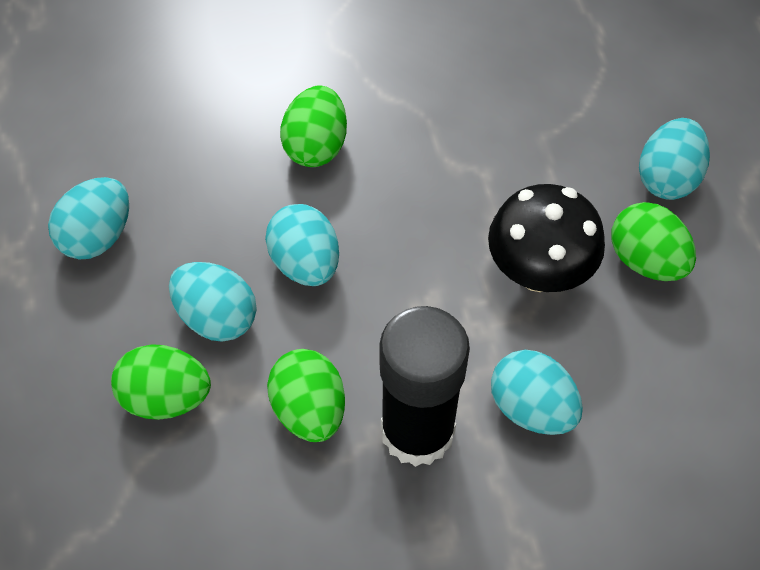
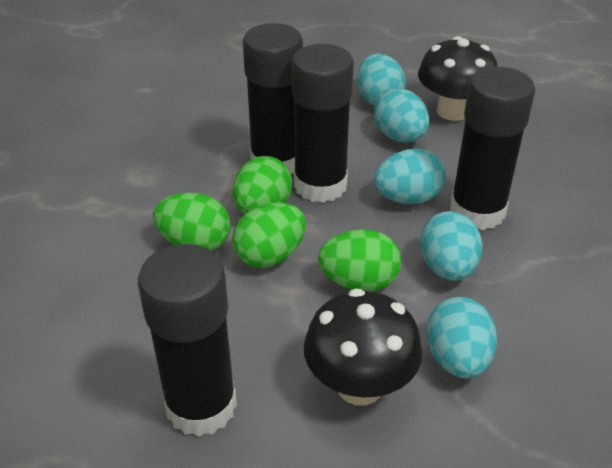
black glue stick: 1 -> 4
black mushroom: 1 -> 2

